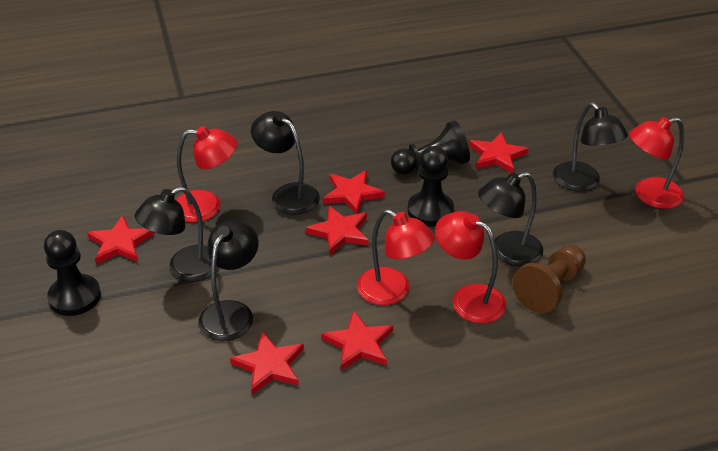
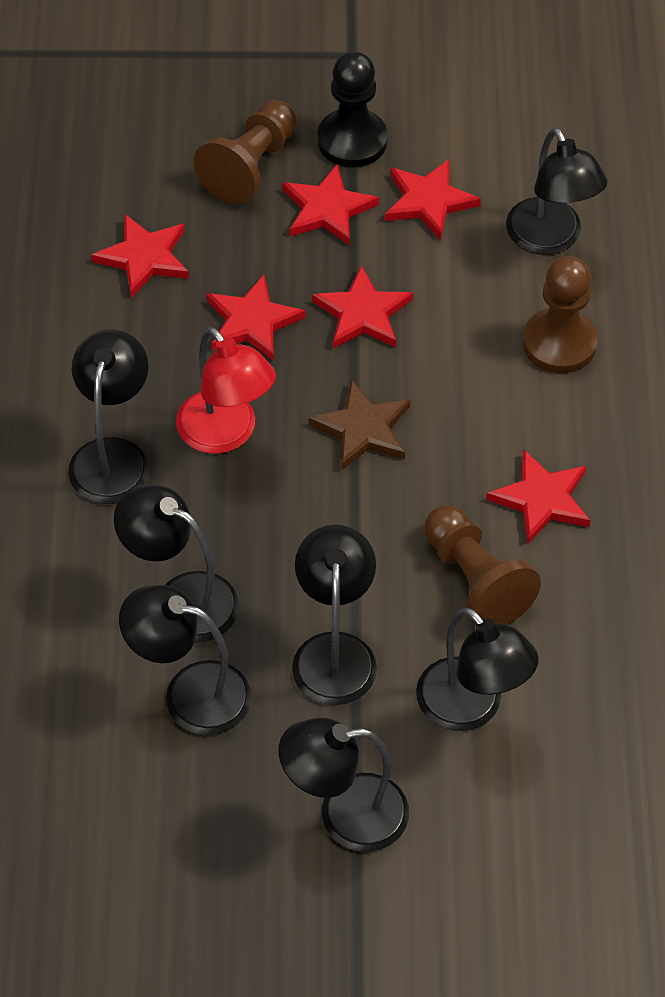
black lamp: 5 -> 7
black pawn: 3 -> 1
brown pawn: 1 -> 3
brown star: 0 -> 1
red lamp: 4 -> 1

